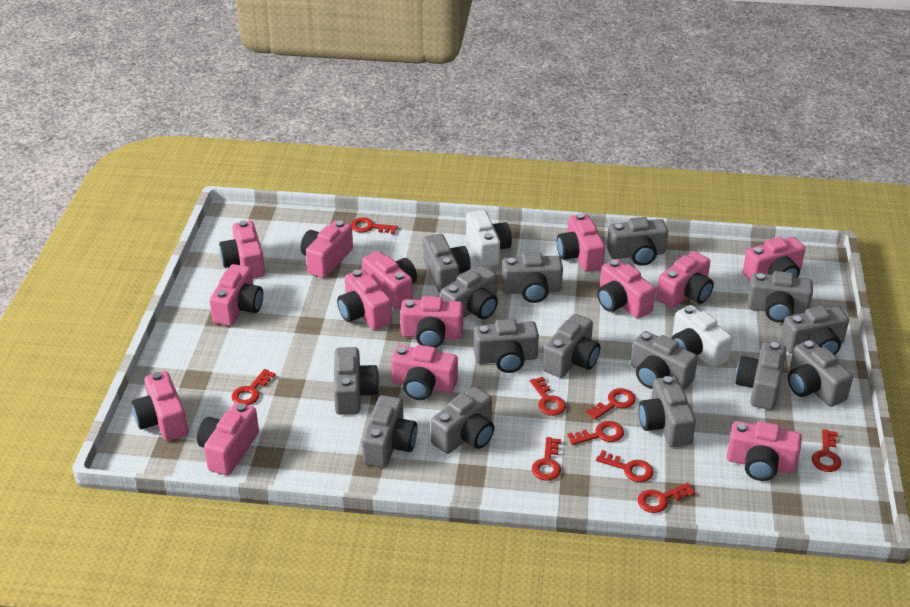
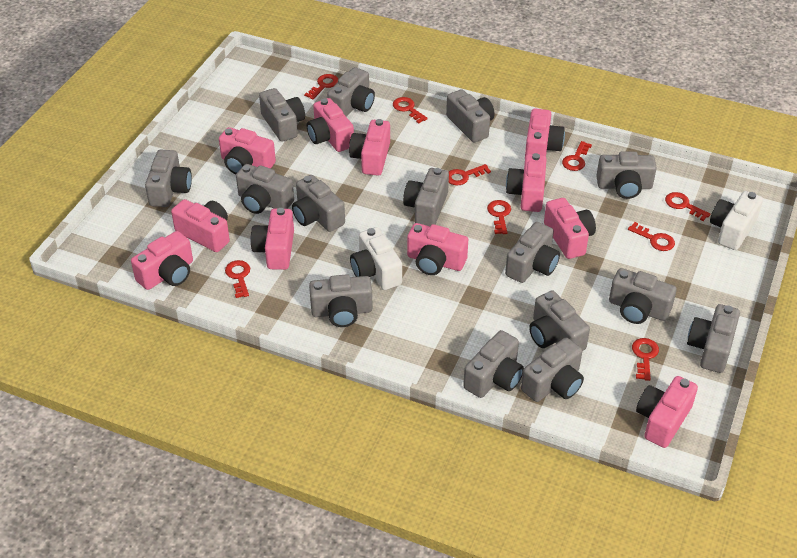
pink camera: 14 -> 11

